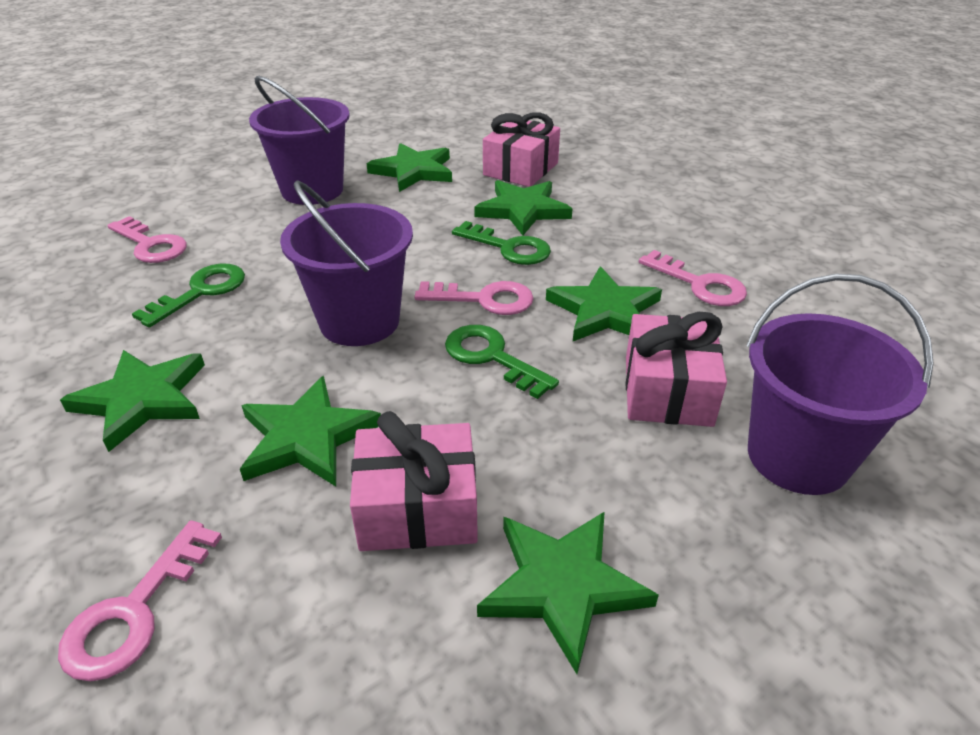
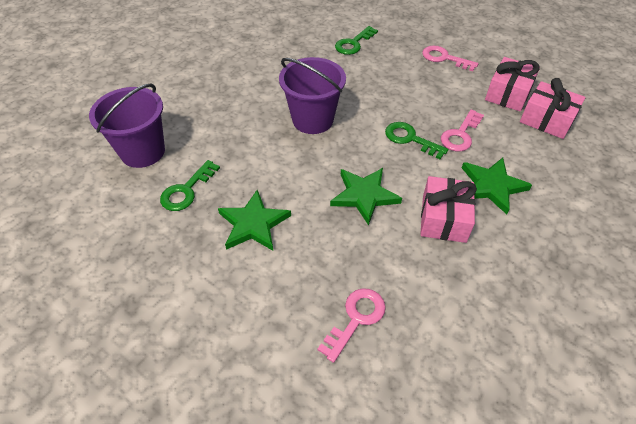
green star: 6 -> 3
pink key: 4 -> 3
purple bucket: 3 -> 2

